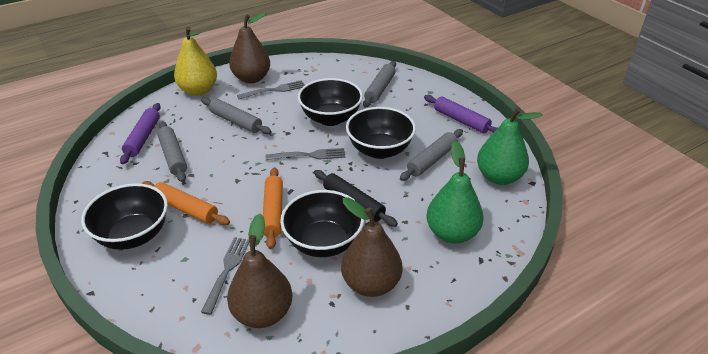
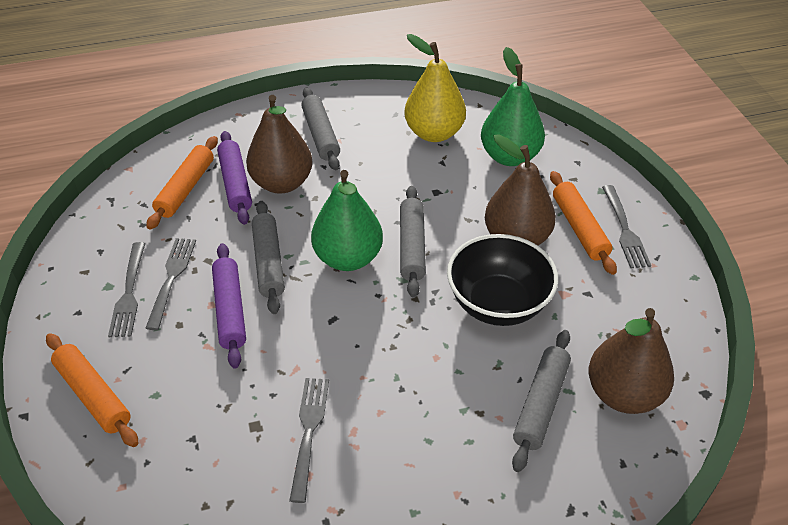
black bowl: 4 -> 1
black rolling pin: 1 -> 0
grey fork: 3 -> 4
orange rolling pin: 2 -> 3

